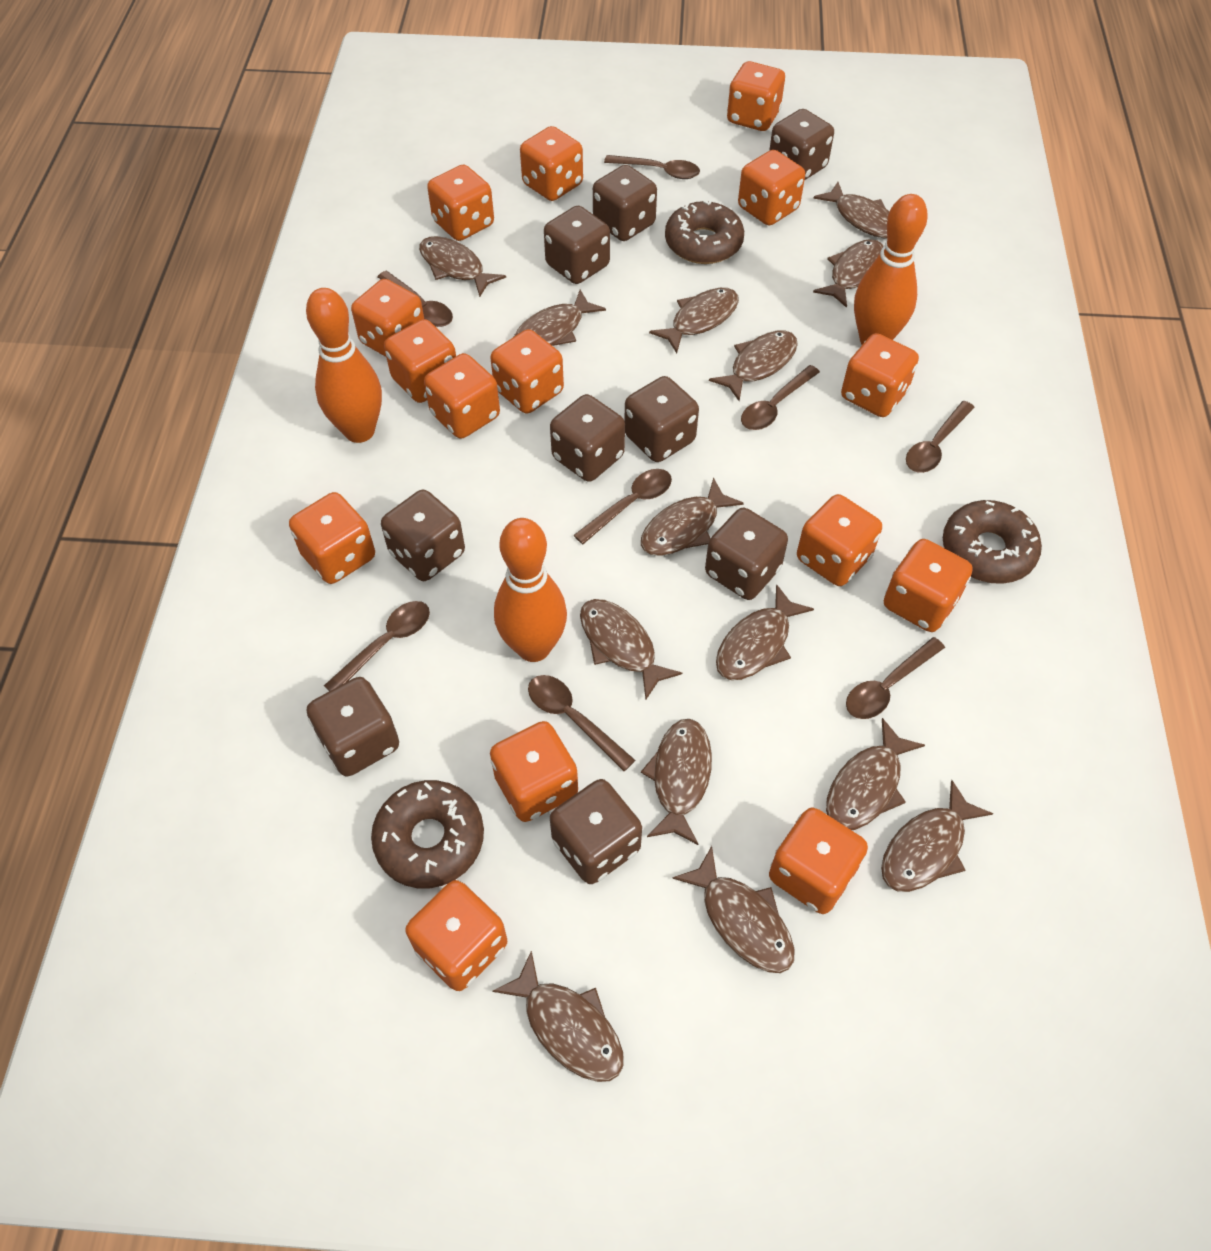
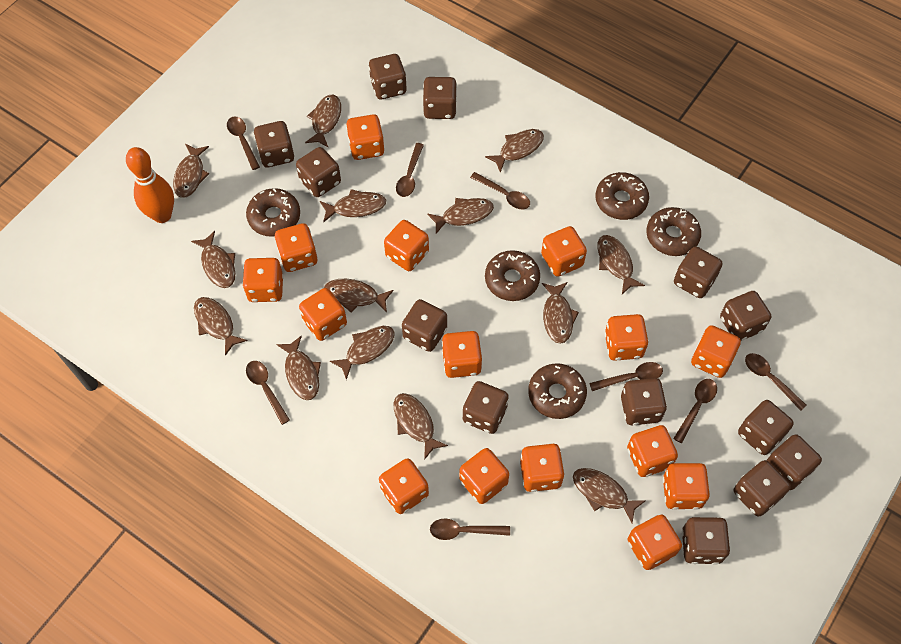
brown dice: 9 -> 13
brown donut: 3 -> 5
orange bowling pin: 3 -> 1

